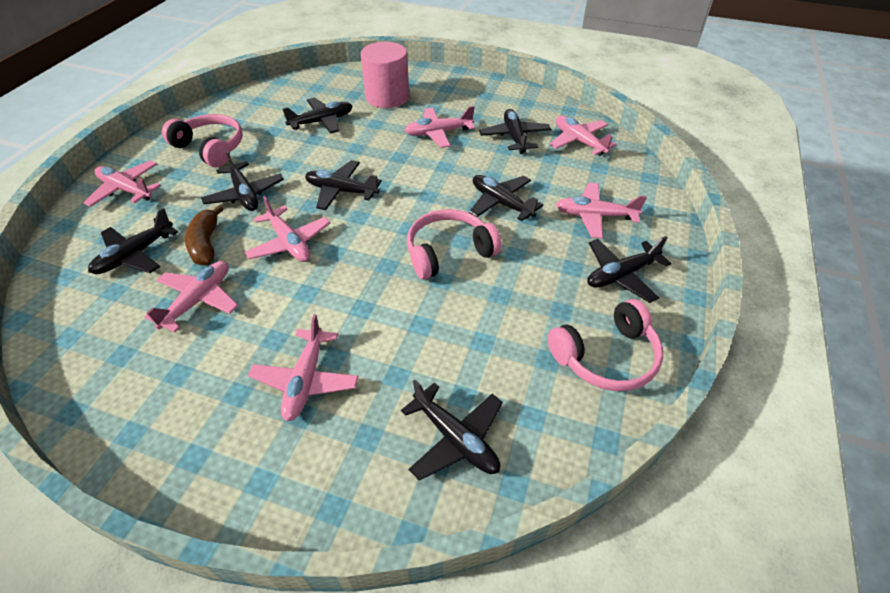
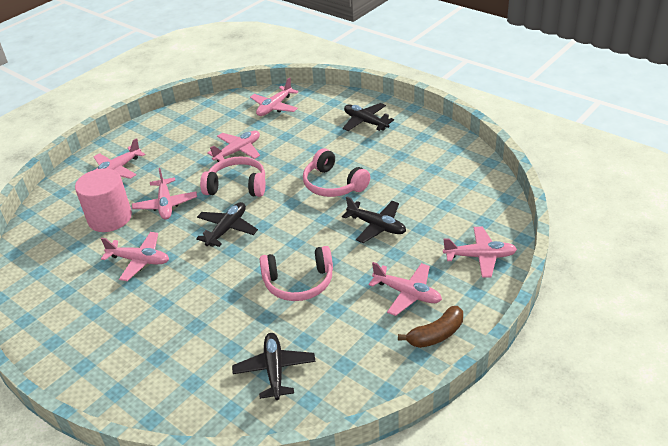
black plane: 8 -> 4

